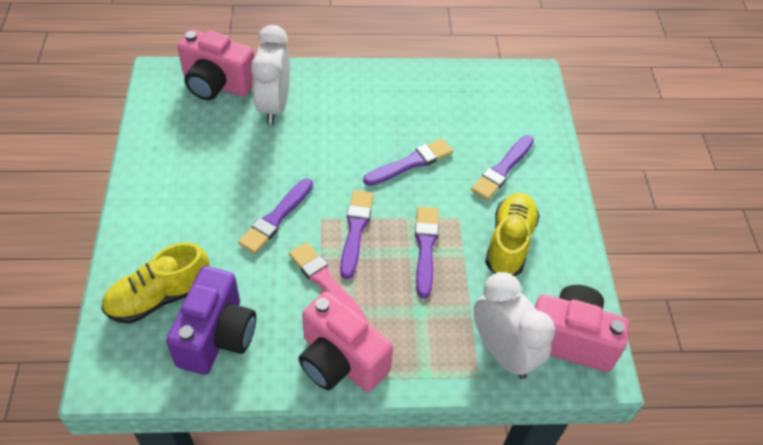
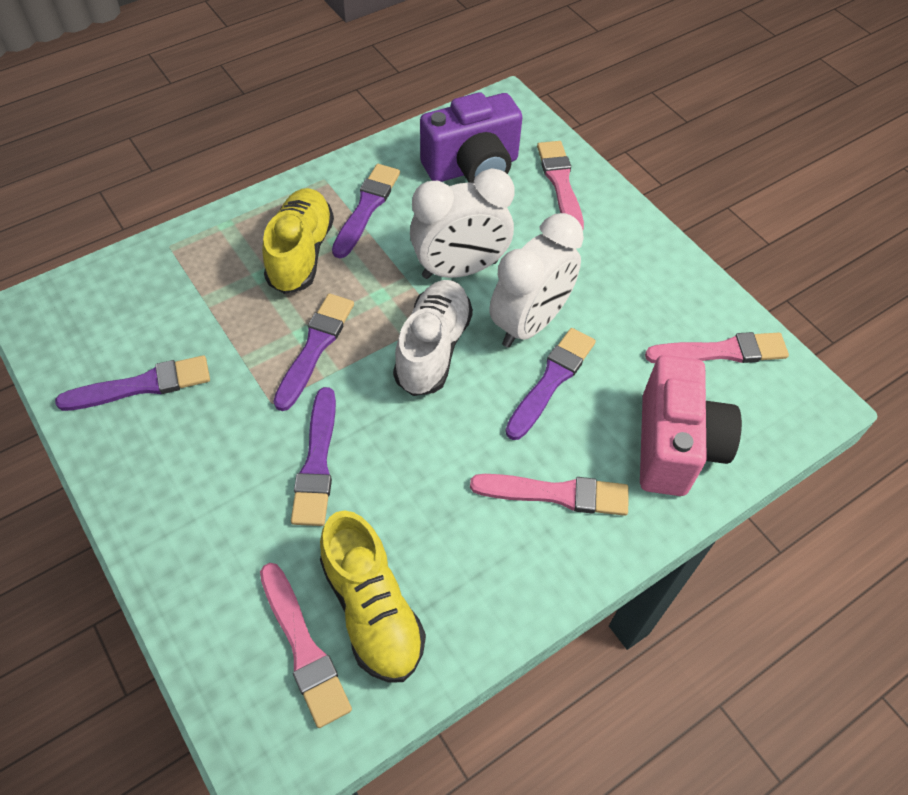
pink brush: 1 -> 4
pink camera: 3 -> 1
white shoe: 0 -> 1

